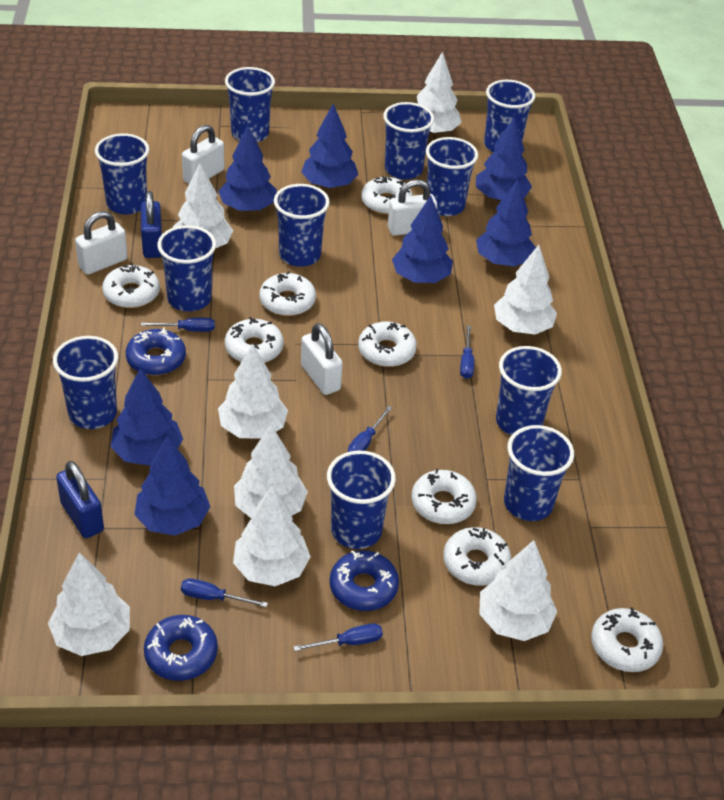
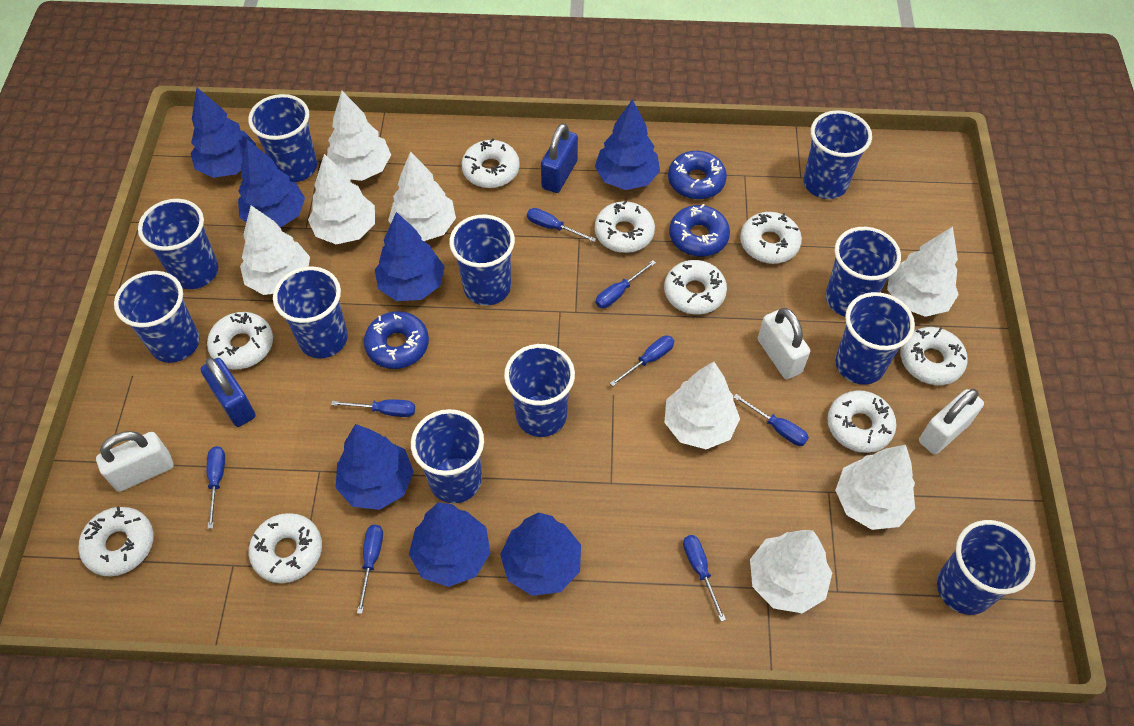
blue screwdriver: 5 -> 8
white donut: 8 -> 9
white padlock: 4 -> 3

